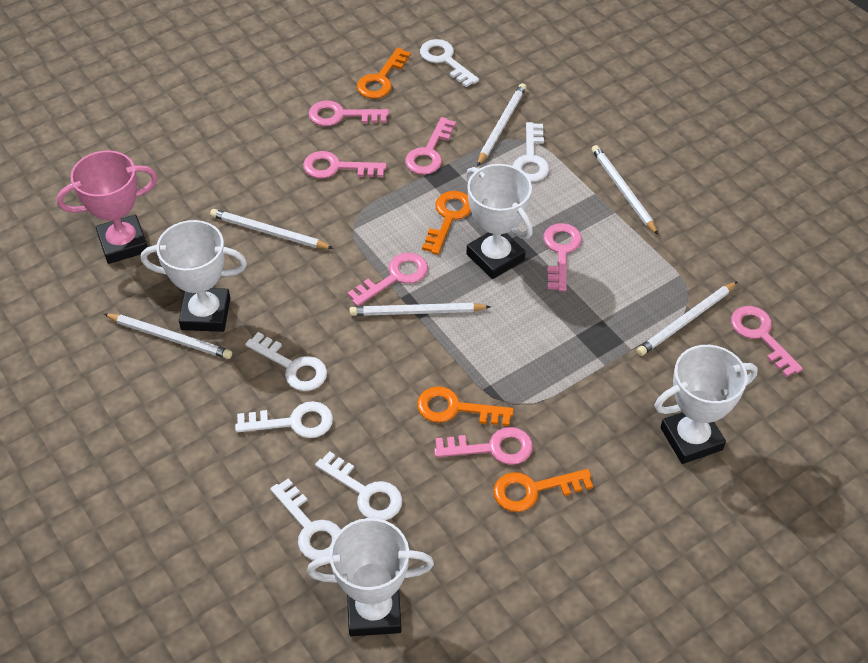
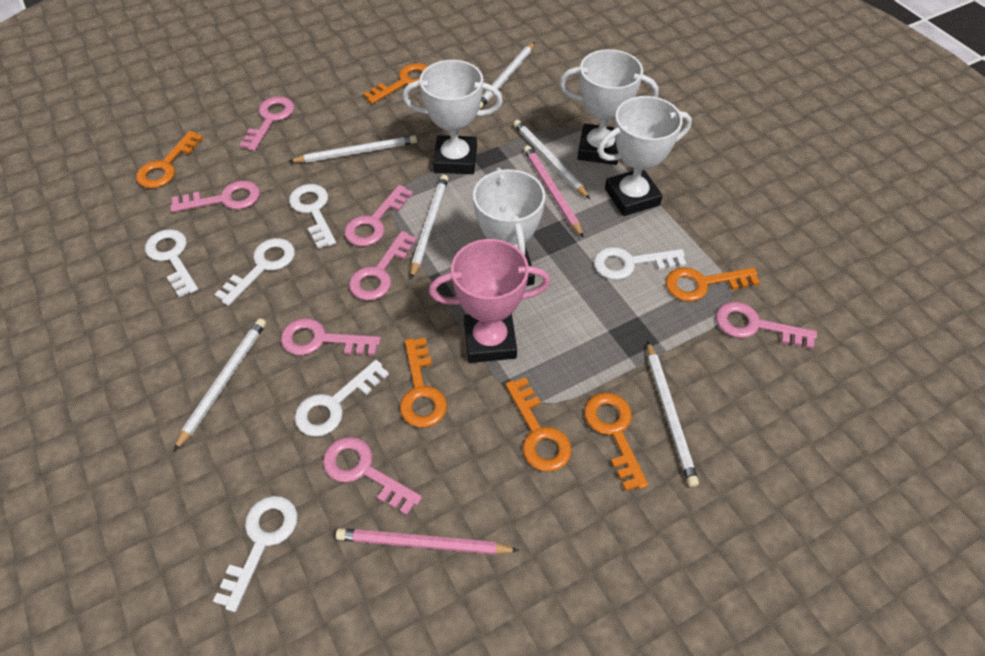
orange key: 4 -> 6
pink pencil: 0 -> 2

